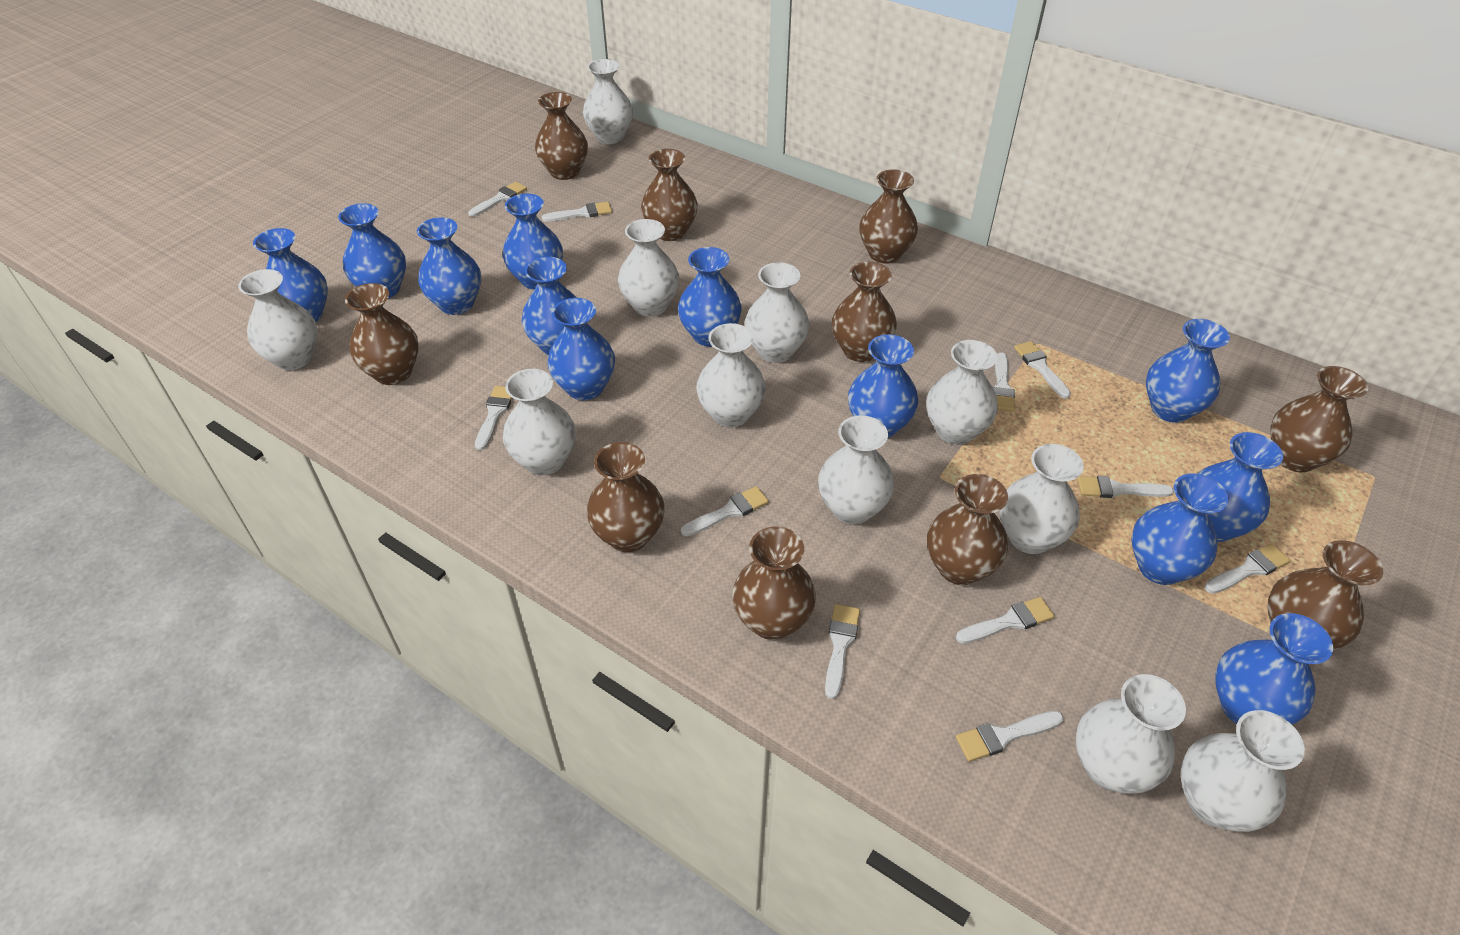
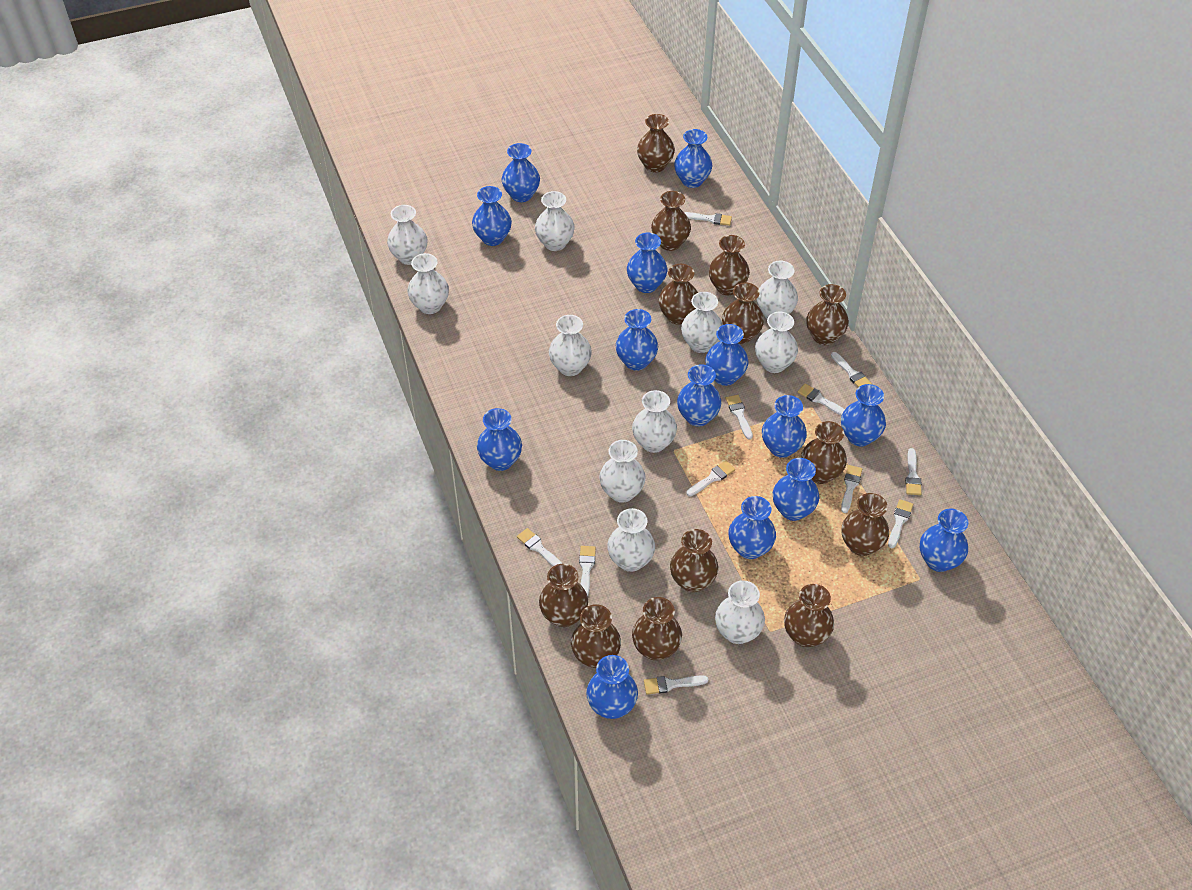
blue vase: 12 -> 14
brown vase: 10 -> 13

